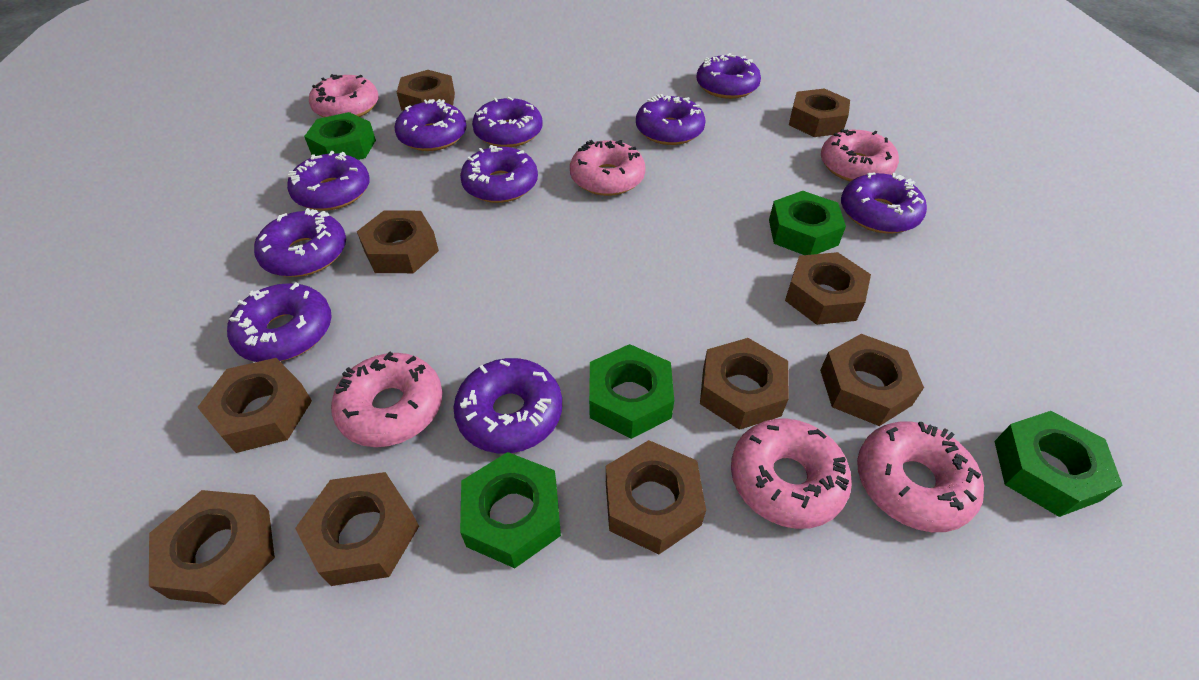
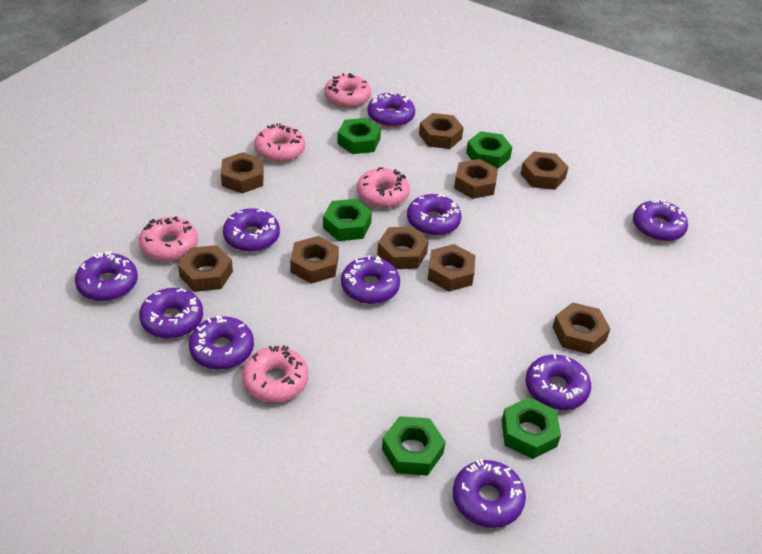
brown nut: 10 -> 9
pink donut: 6 -> 5

